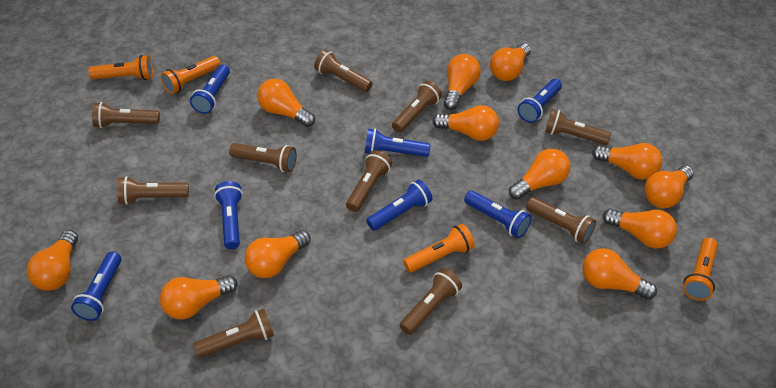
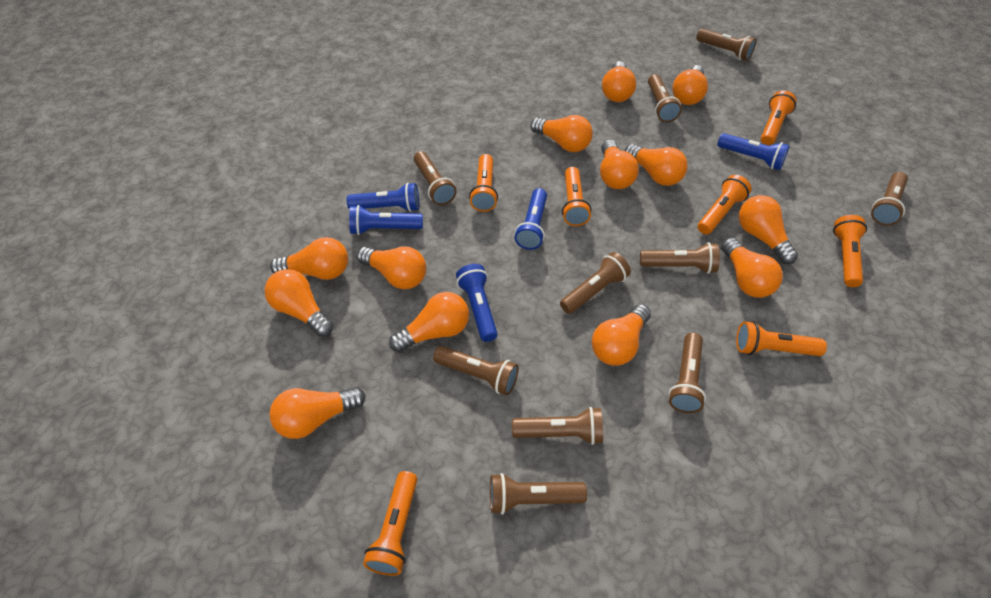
blue flashlight: 7 -> 5
orange flashlight: 4 -> 7
orange light bulb: 12 -> 13

